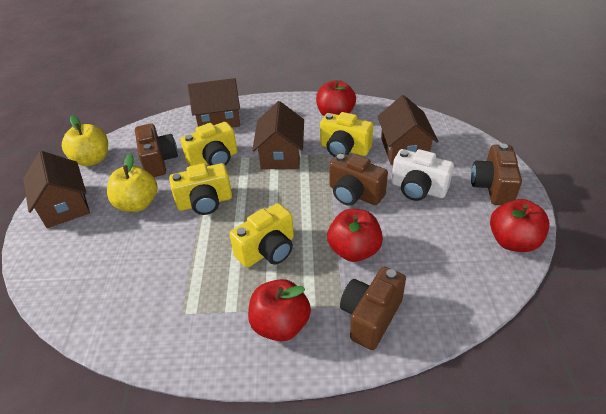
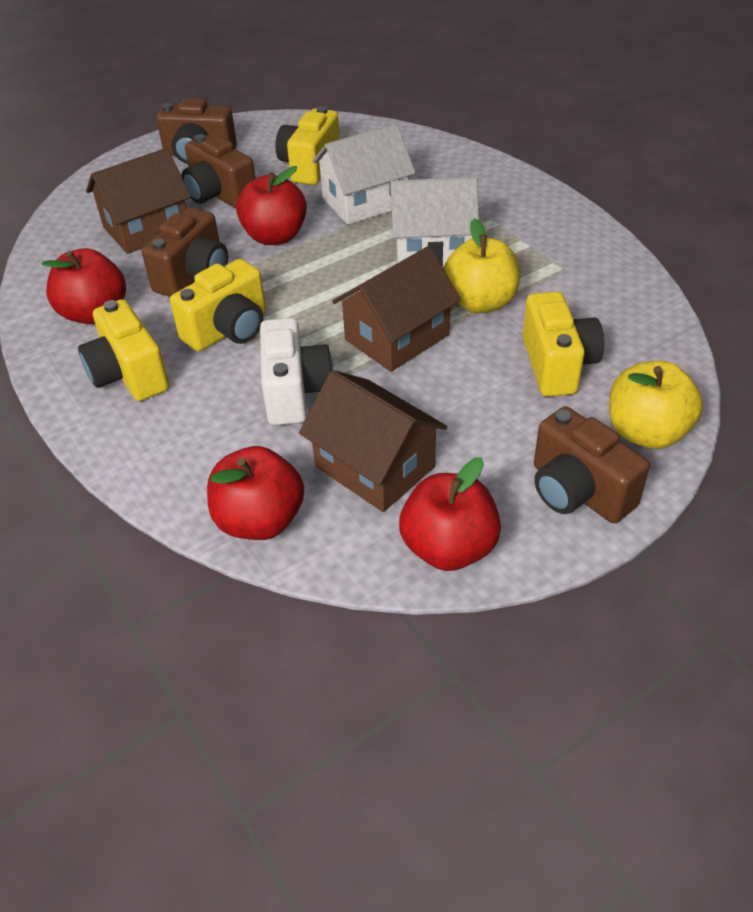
brown house: 4 -> 3
white house: 0 -> 2

